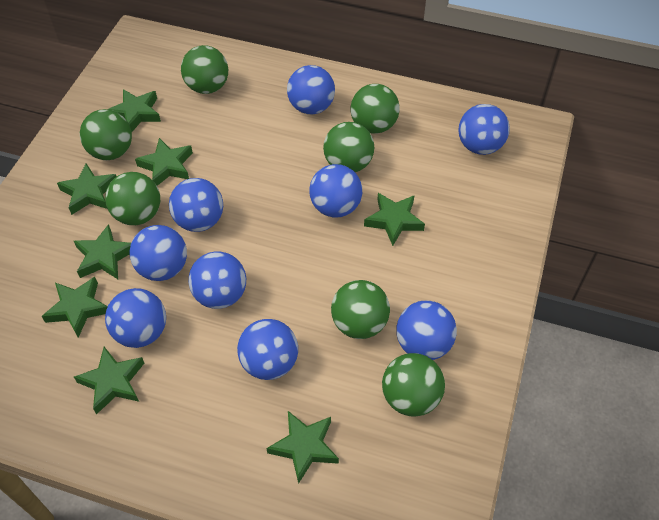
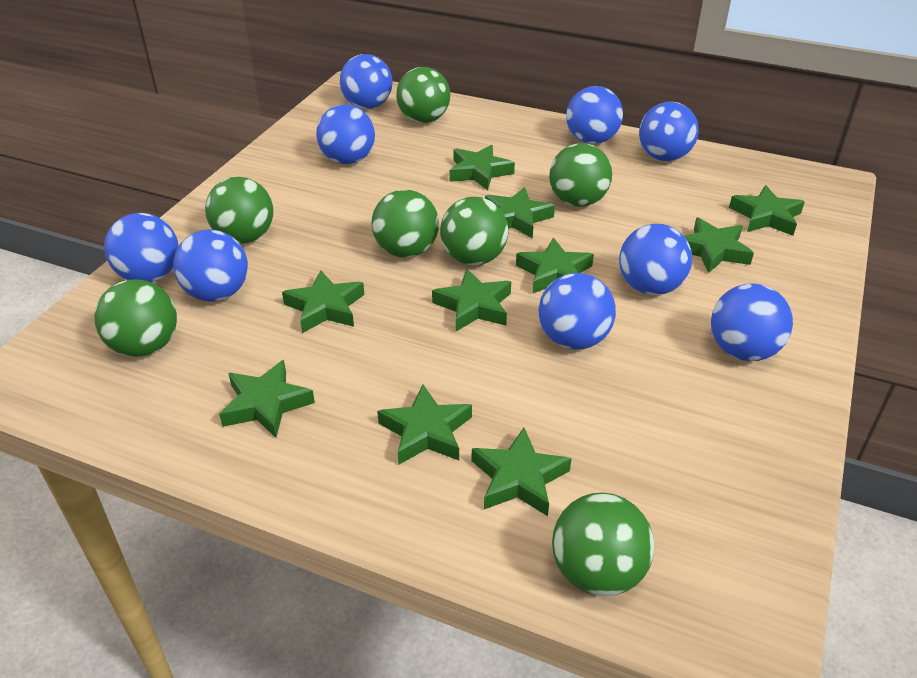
green star: 8 -> 10

